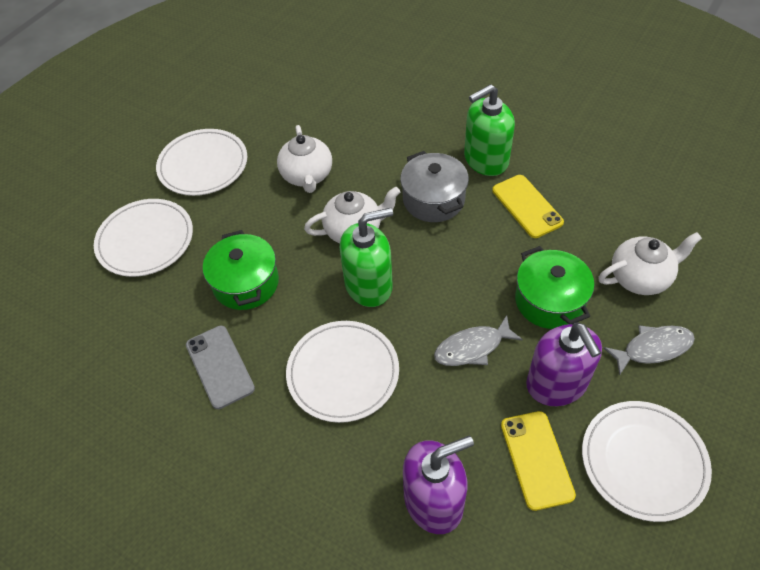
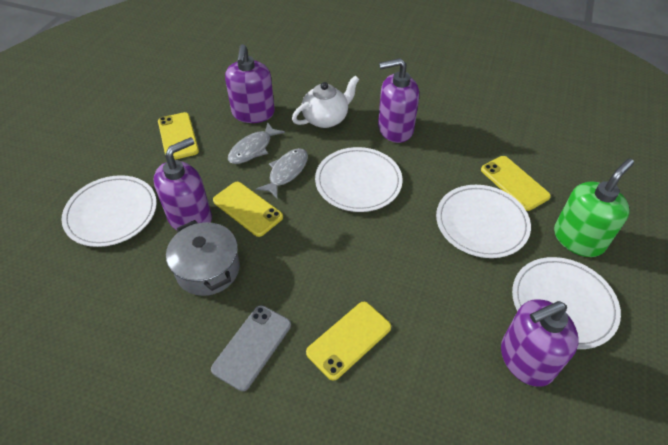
green pot: 2 -> 0
green soap dispenser: 2 -> 1
purple soap dispenser: 2 -> 4
white teapot: 3 -> 1
yellow phone: 2 -> 4

